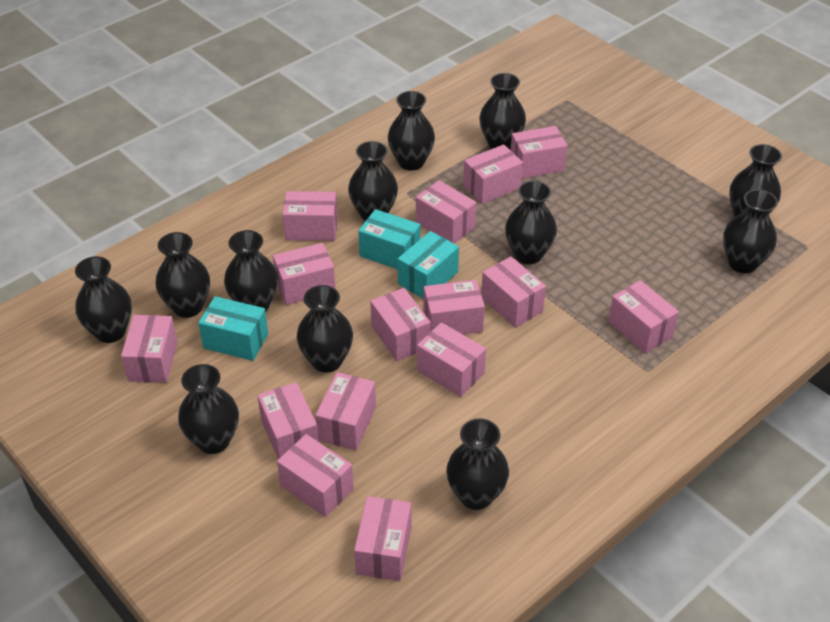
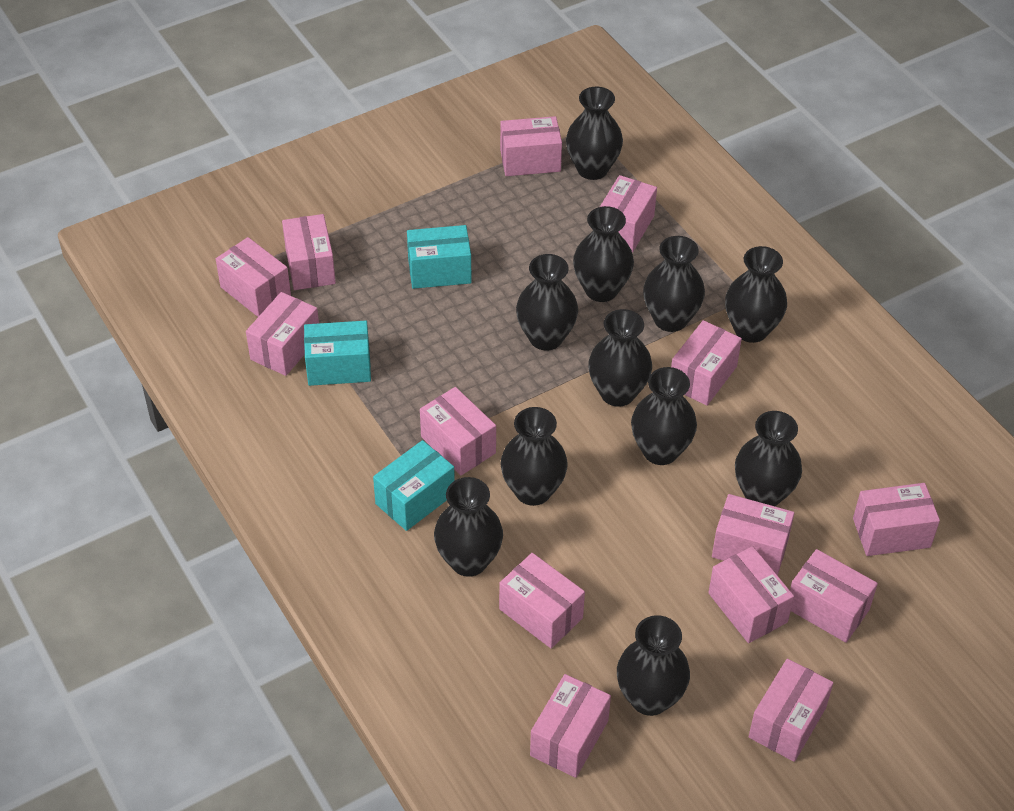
black vase: 12 -> 11
pink box: 15 -> 14

